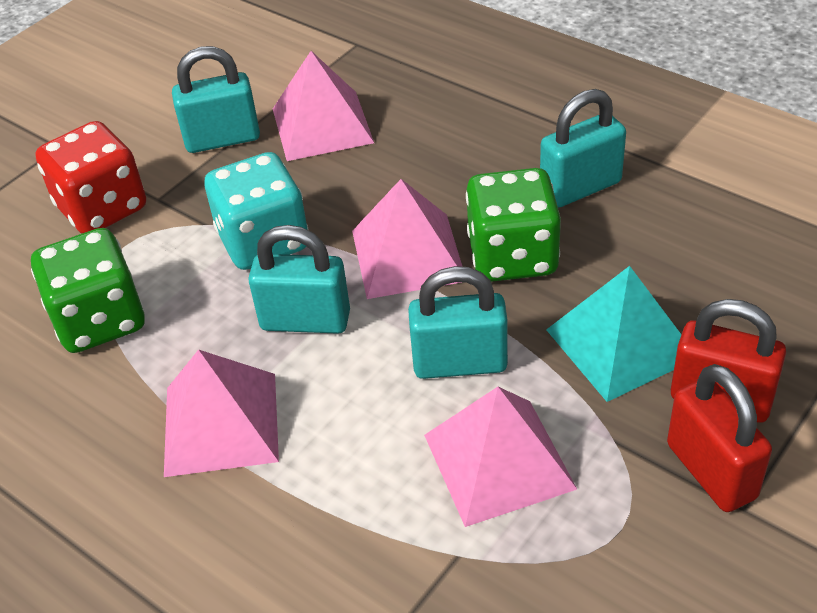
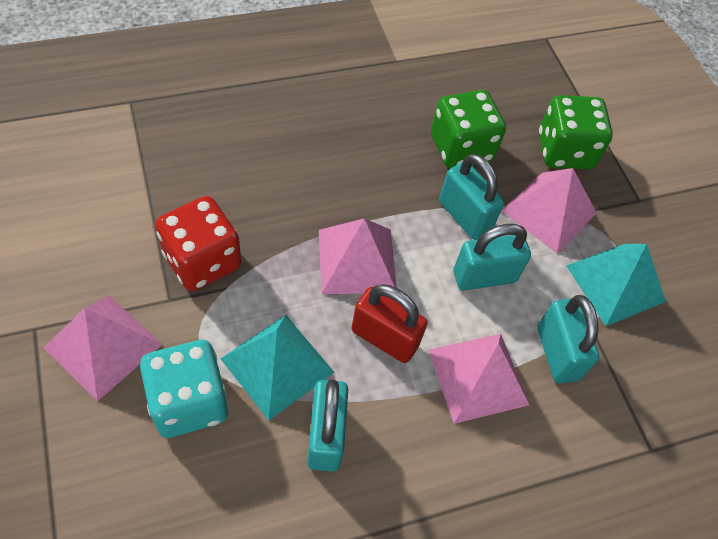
red padlock: 2 -> 1
turquoise pyramid: 1 -> 2

